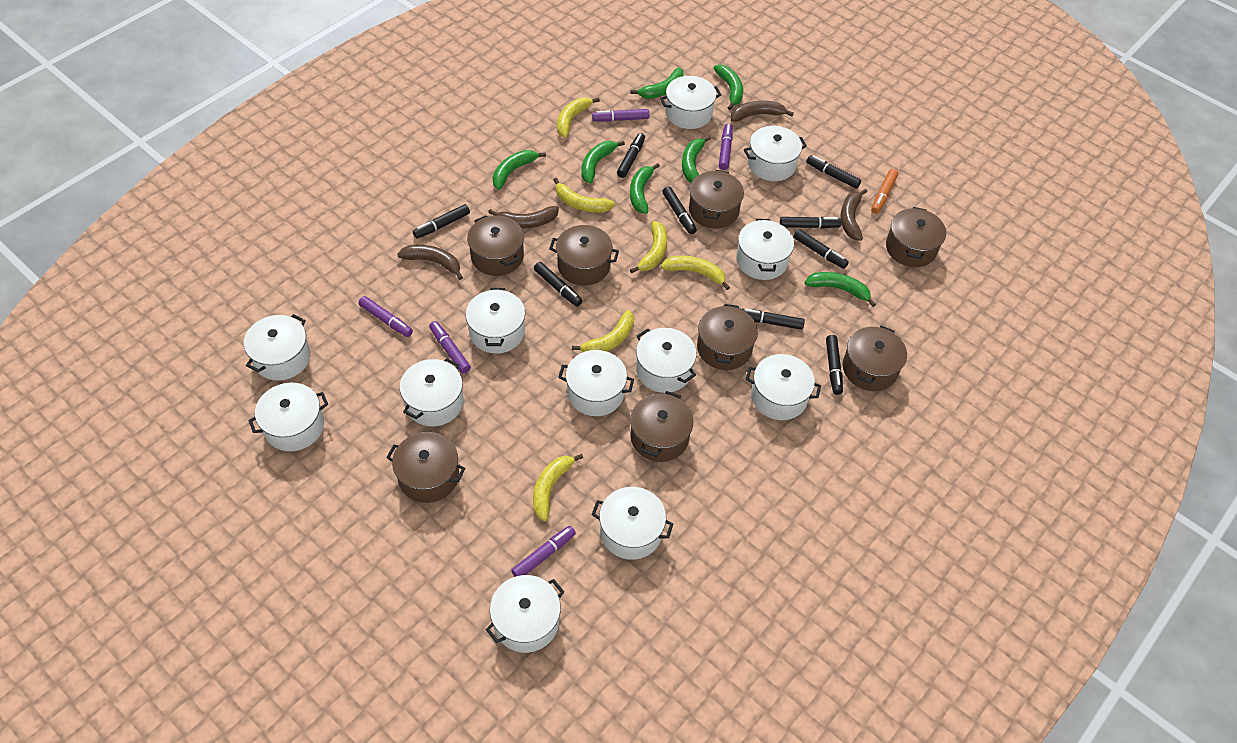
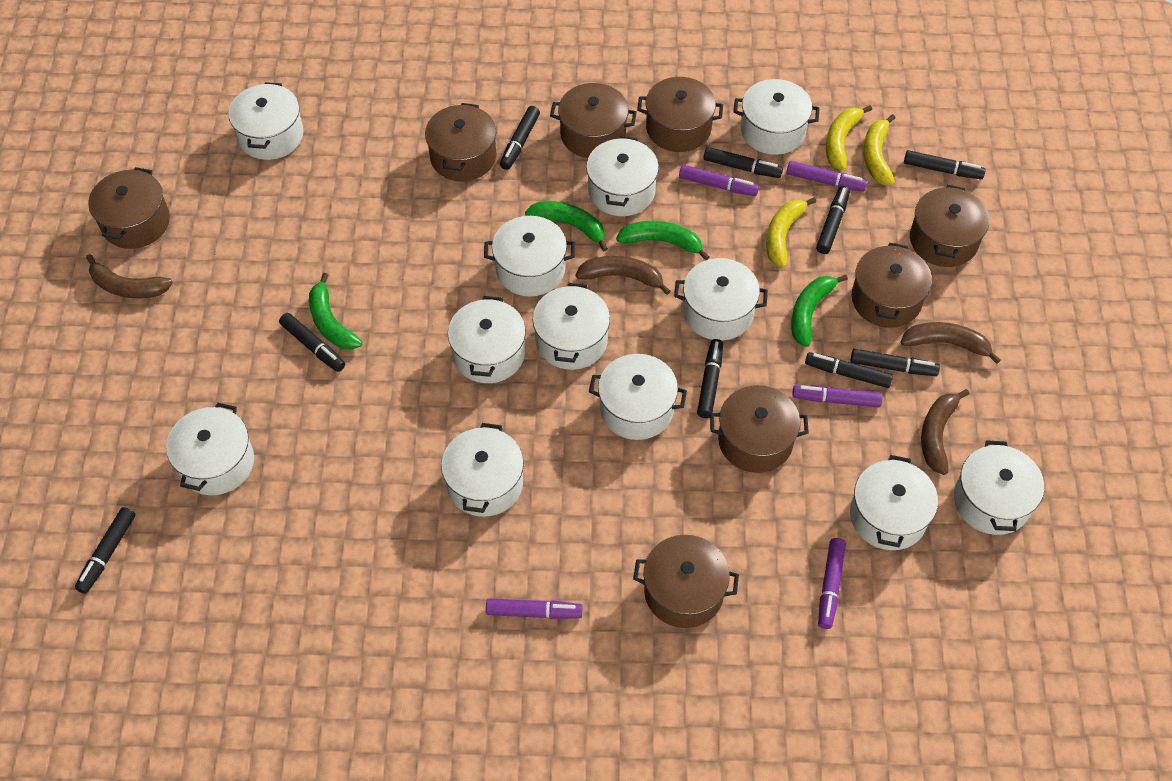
green banana: 7 -> 4
orange marker: 1 -> 0
yellow banana: 6 -> 3

